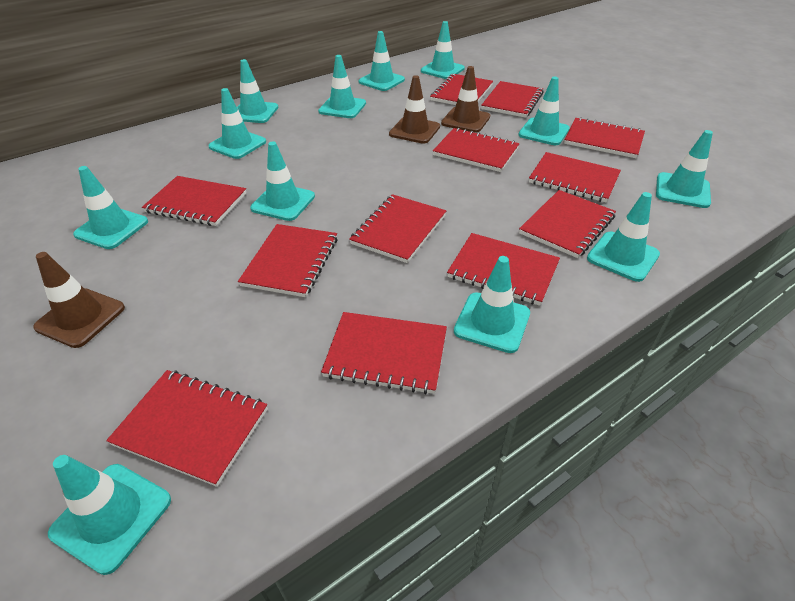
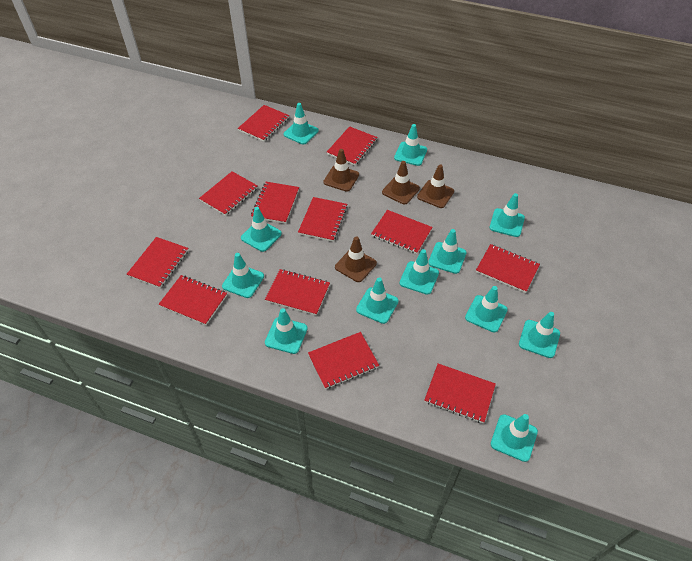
brown traffic cone: 3 -> 4

